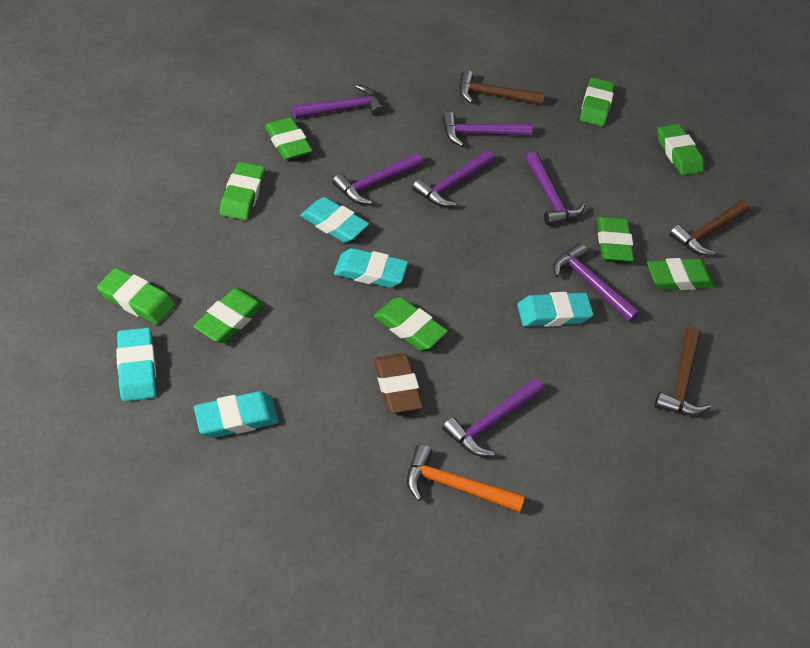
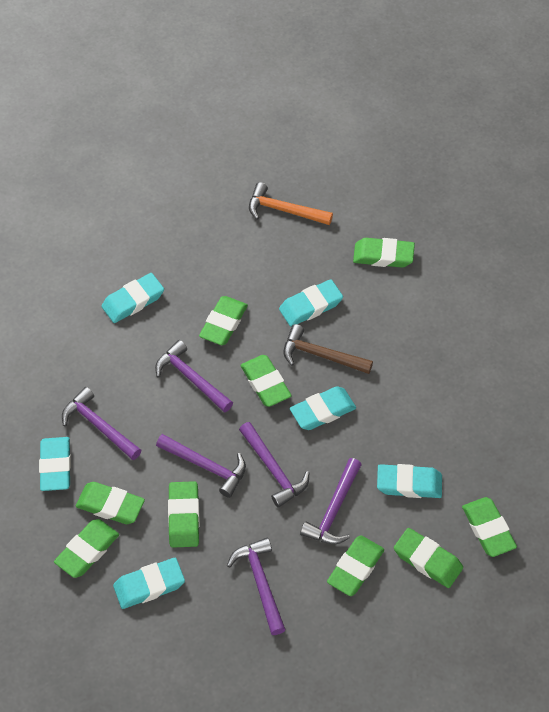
brown eraser: 1 -> 0
brown hammer: 3 -> 1
purple hammer: 7 -> 6
turquoise eraser: 5 -> 6

